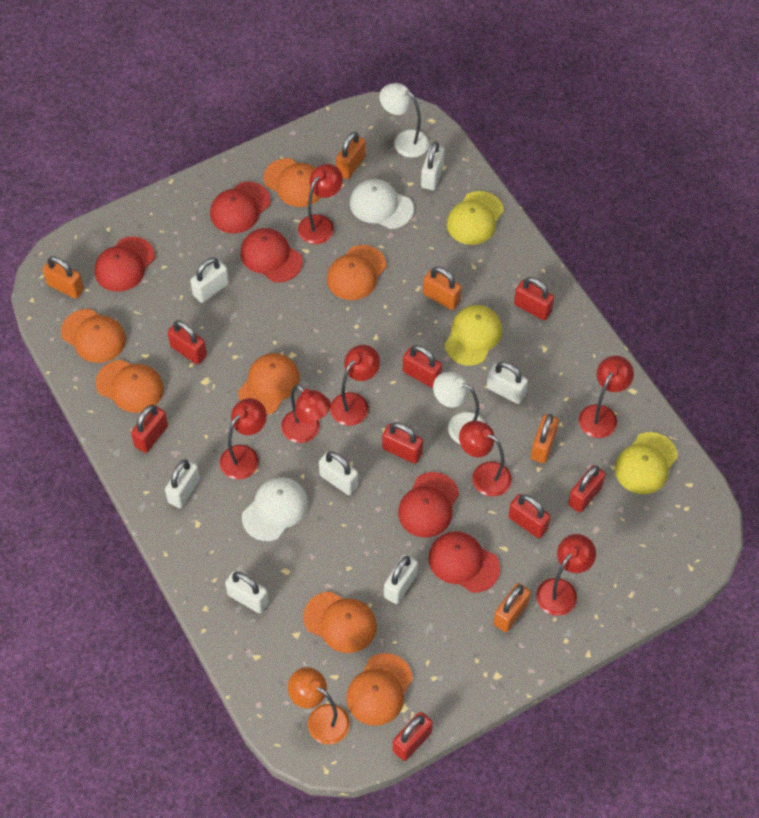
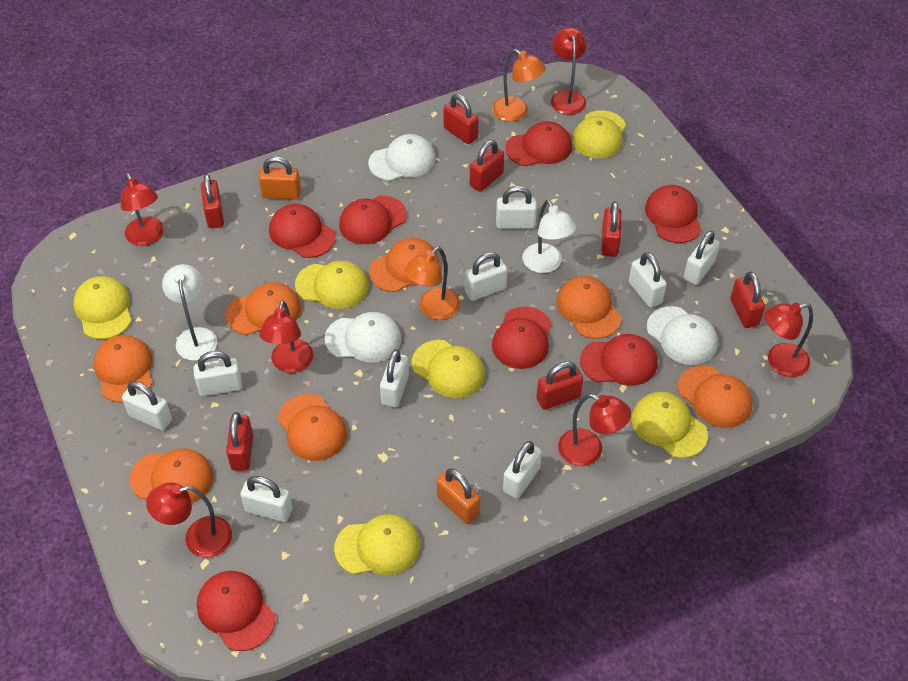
orange lamp: 1 -> 2
orange padlock: 5 -> 2
red cap: 5 -> 7
red lamp: 7 -> 6
red padlock: 8 -> 7
white cap: 2 -> 3
white padlock: 7 -> 9
yellow cap: 3 -> 6

